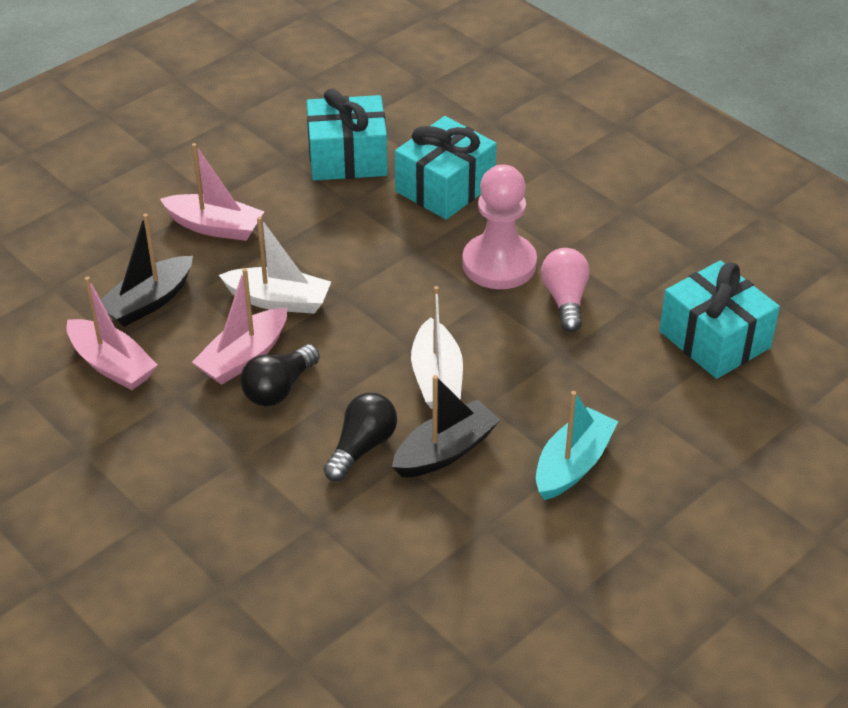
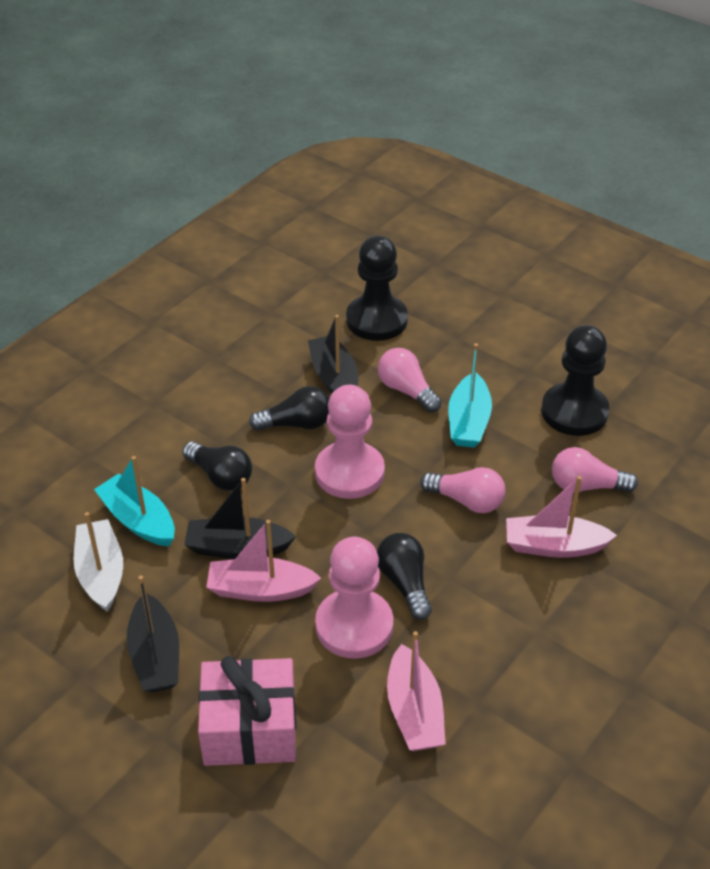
black boat: 2 -> 3
black light bulb: 2 -> 3
black pawn: 0 -> 2
pink gift: 0 -> 1
pink light bulb: 1 -> 3
pink pawn: 1 -> 2
turquoise boat: 1 -> 2
turquoise gift: 3 -> 0
white boat: 2 -> 1

